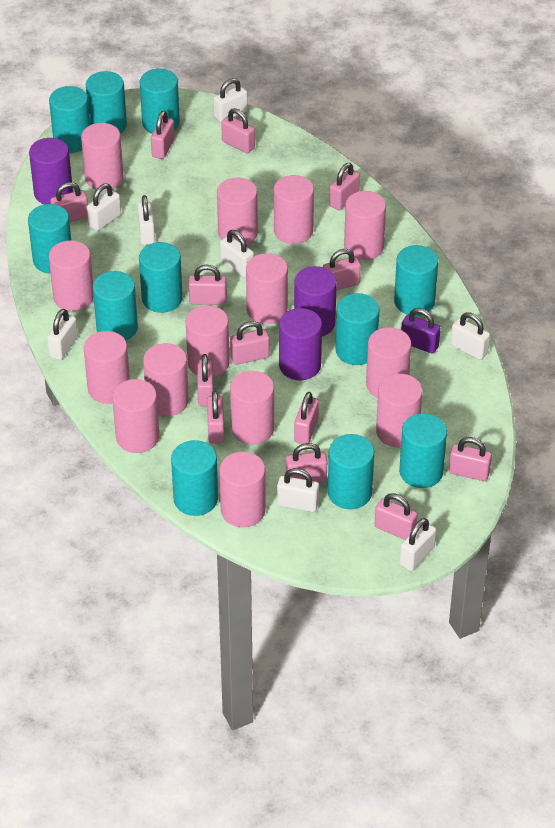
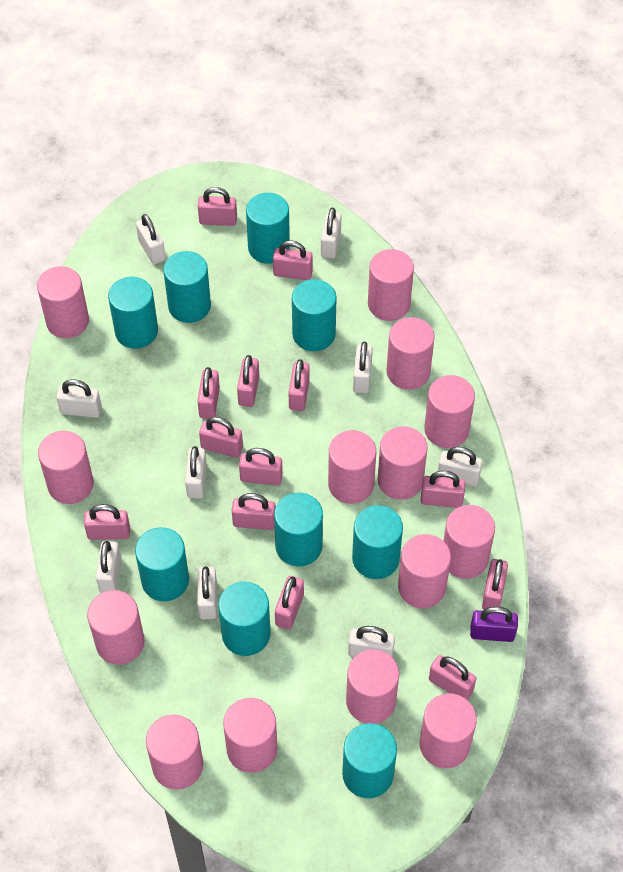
purple cylinder: 3 -> 0
turquoise cylinder: 11 -> 9
white padlock: 8 -> 9

